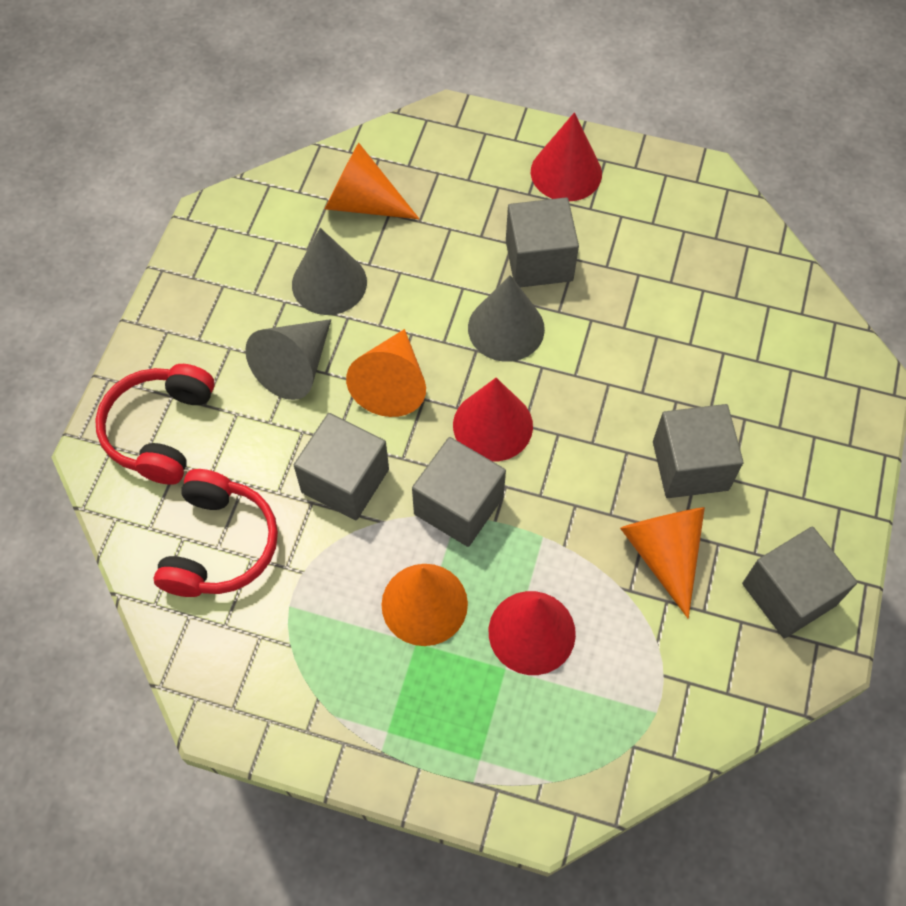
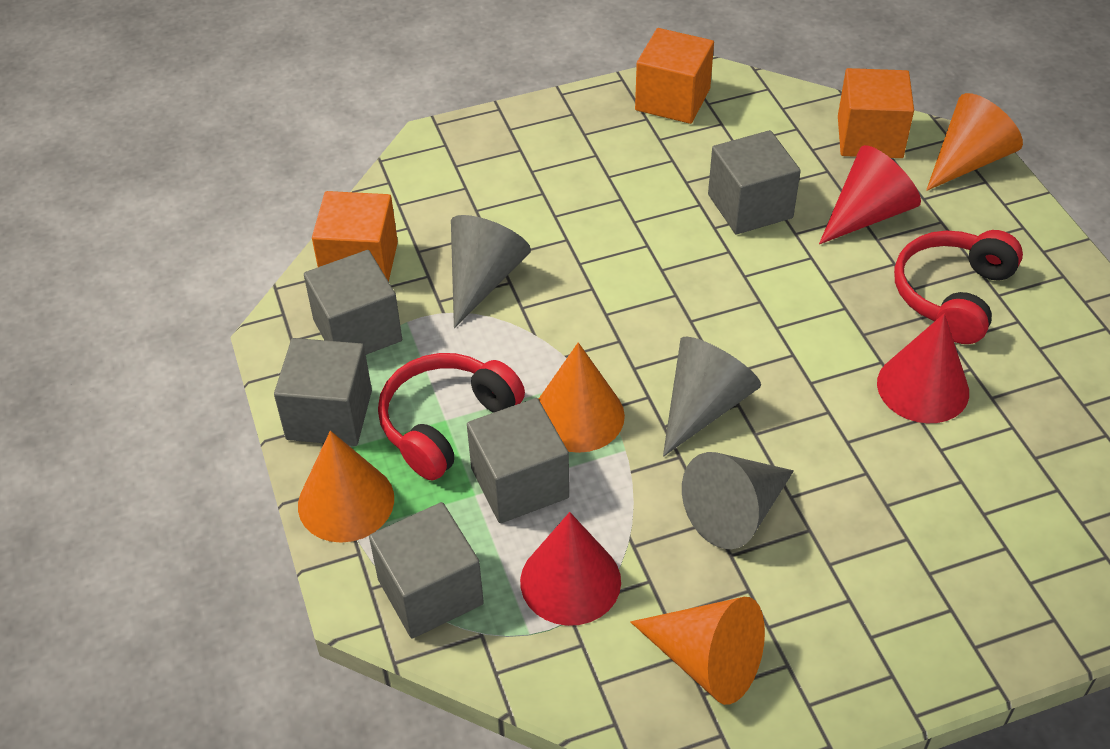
orange cube: 0 -> 3

